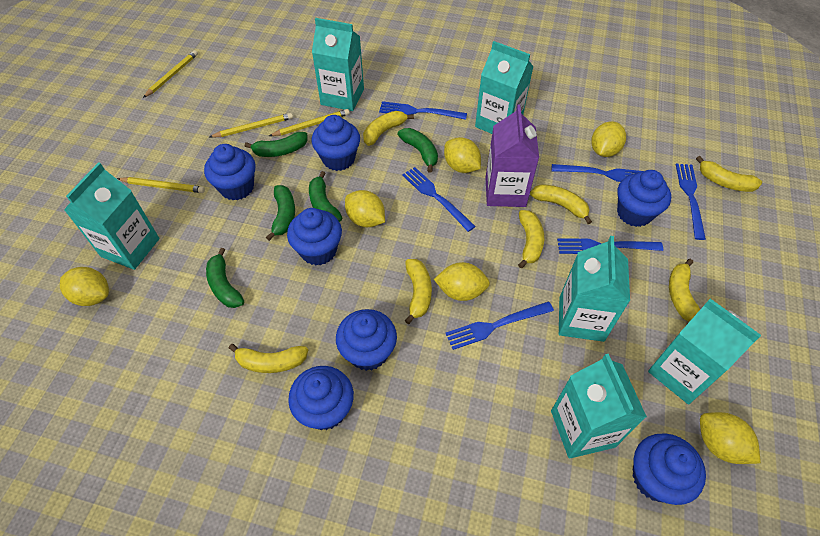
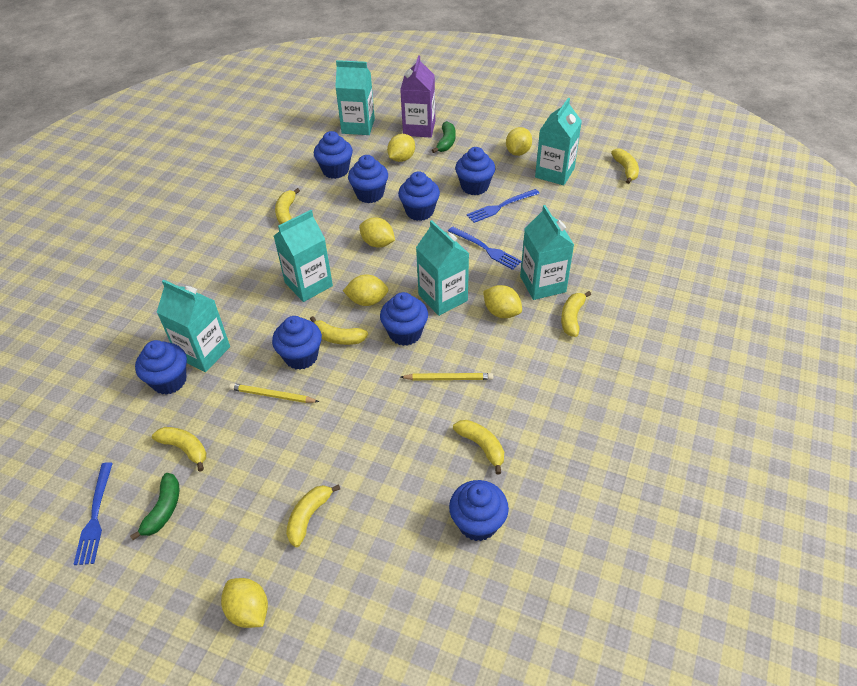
blue cupcake: 7 -> 8
blue fork: 6 -> 3
green banana: 5 -> 2
yellow pencil: 4 -> 2

